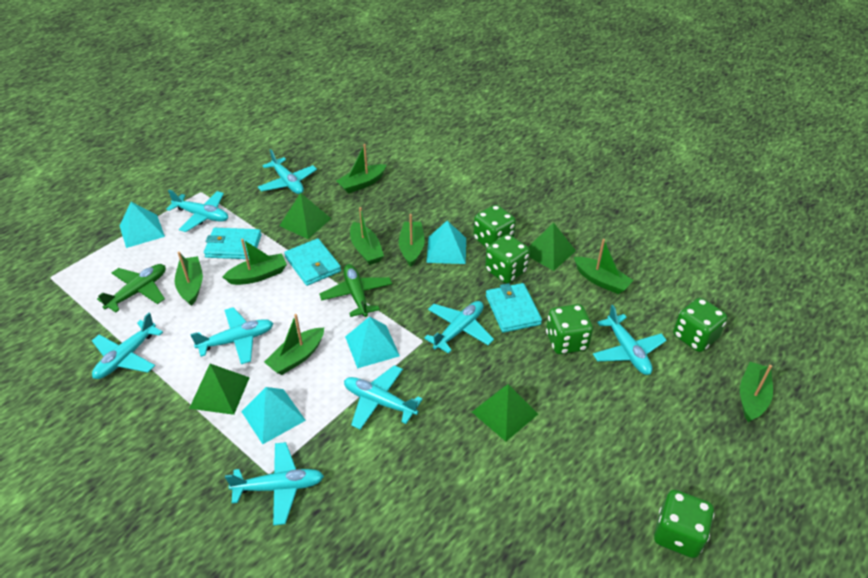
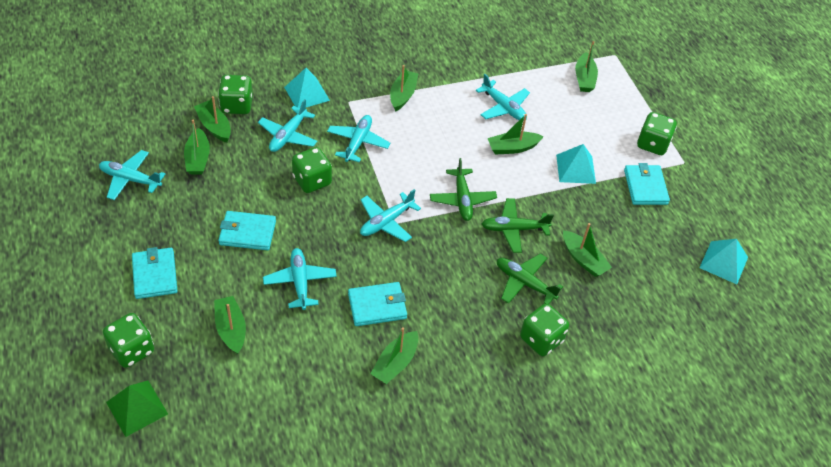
green plane: 2 -> 3
green pyramid: 4 -> 1
turquoise plane: 8 -> 6
turquoise pyramid: 4 -> 3
turquoise wallet: 3 -> 4

